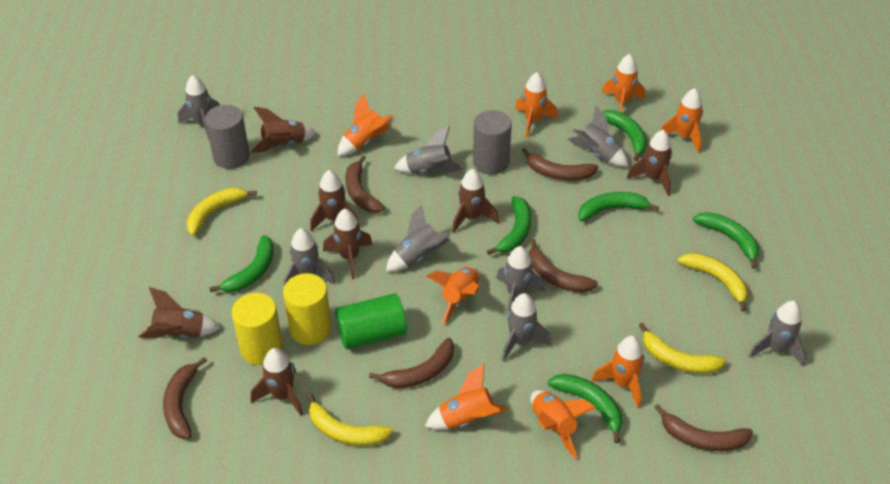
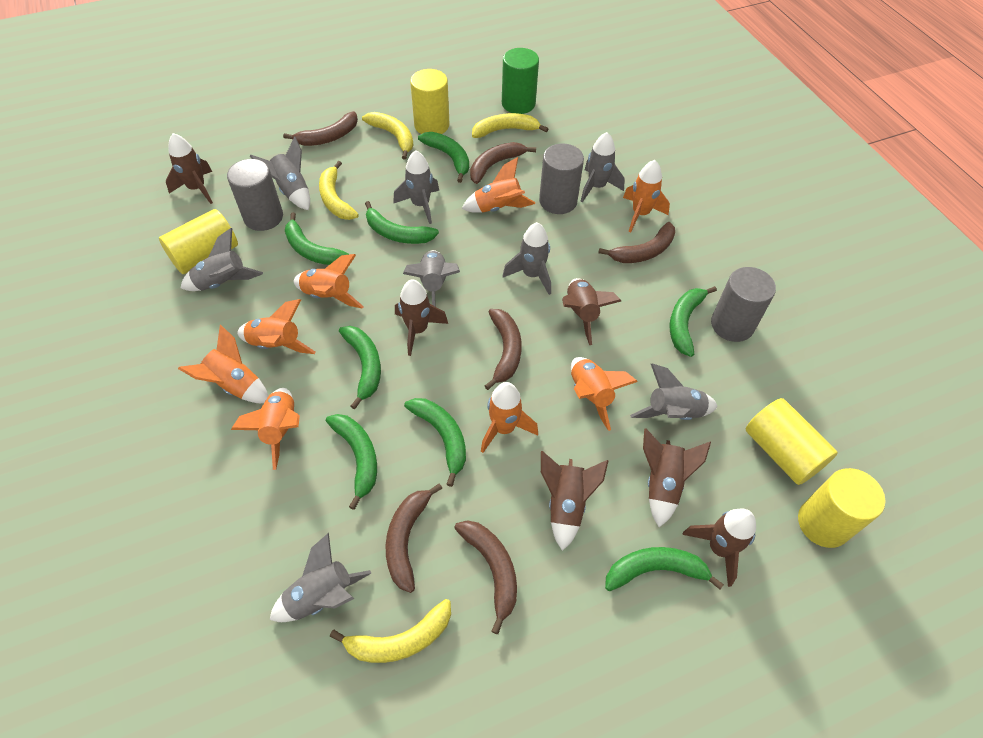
brown rocket: 7 -> 6
green banana: 6 -> 8
grey cylinder: 2 -> 3
yellow cylinder: 2 -> 4

